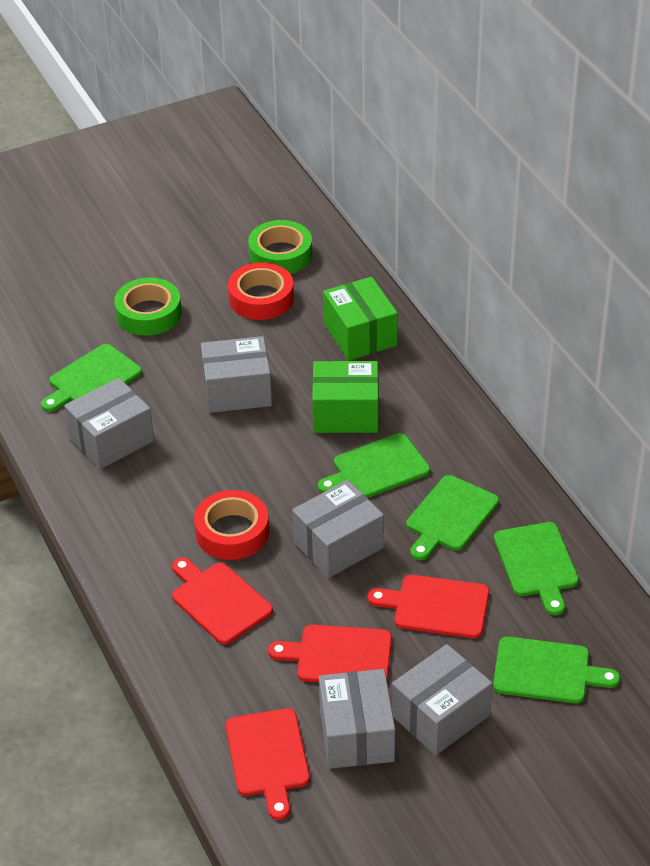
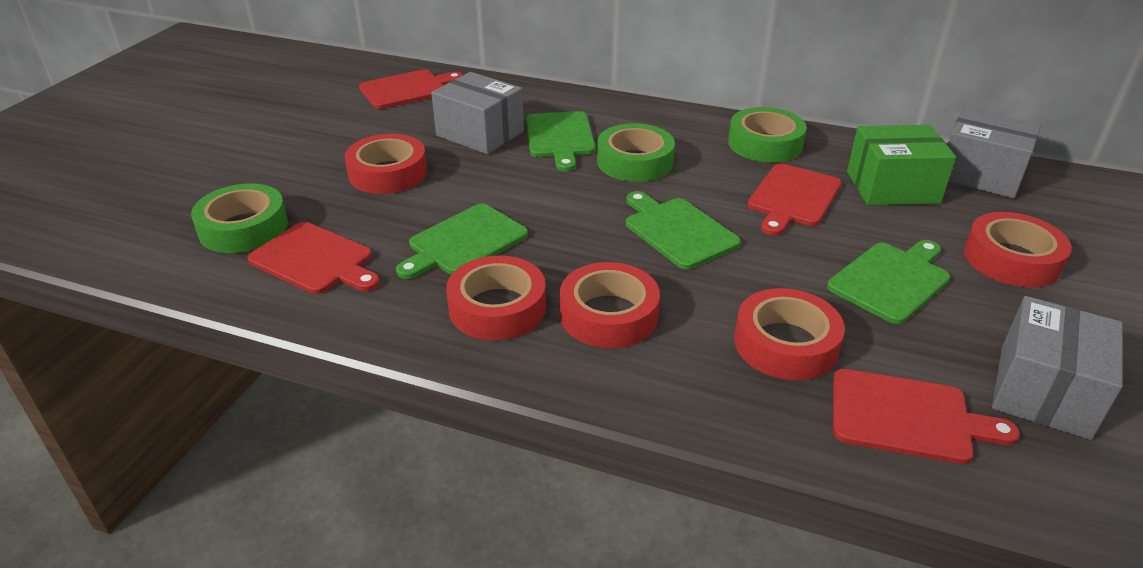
green box: 2 -> 1
green cutting board: 5 -> 4
green tape: 2 -> 3
grey box: 5 -> 3
red tape: 2 -> 5

